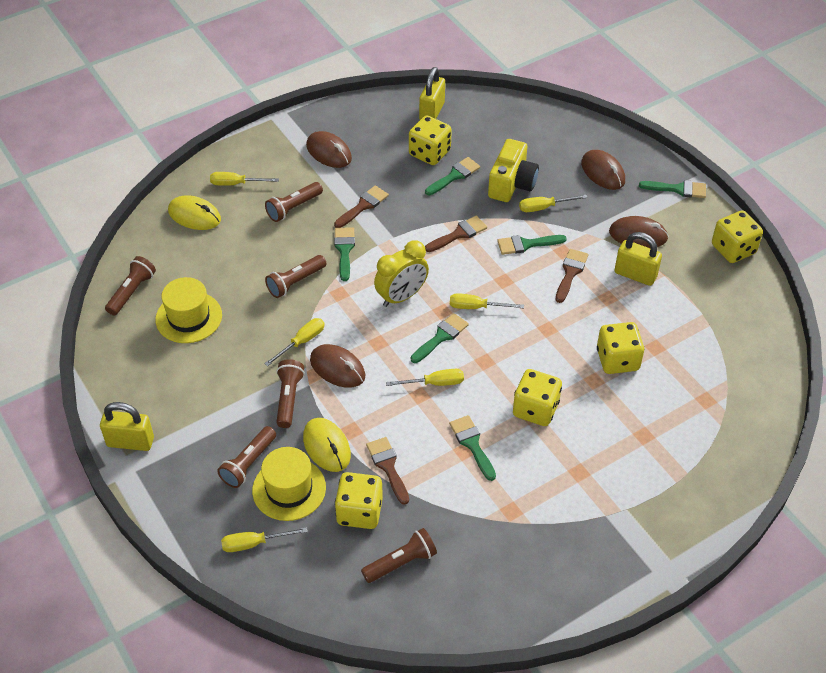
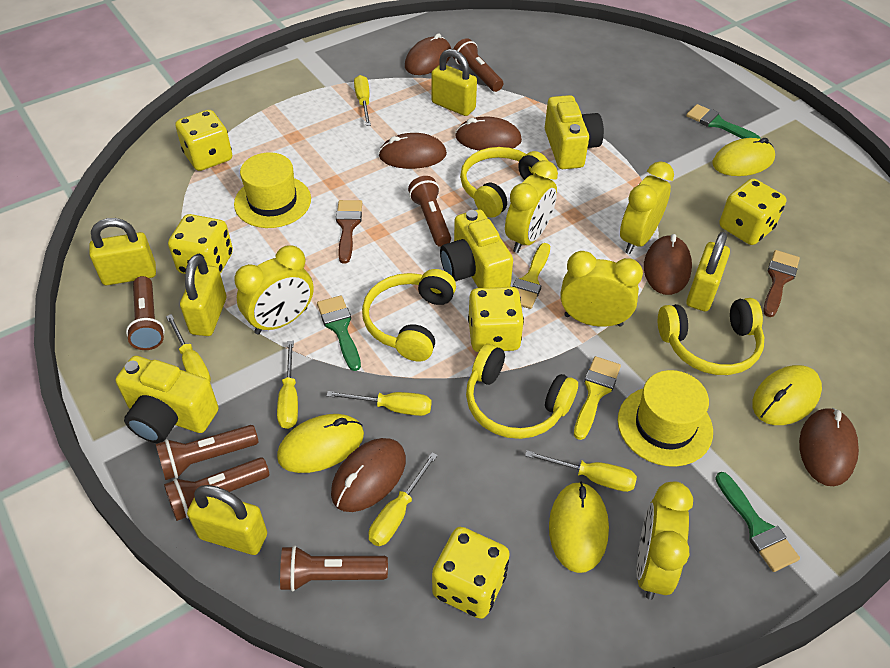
brown brush: 4 -> 2
brown mouse: 4 -> 6
green brush: 6 -> 3
yellow brush: 0 -> 2
yellow camera: 1 -> 3
yellow clock: 1 -> 5
yellow headphones: 0 -> 4
yellow mouse: 2 -> 4
yellow padlock: 3 -> 5

